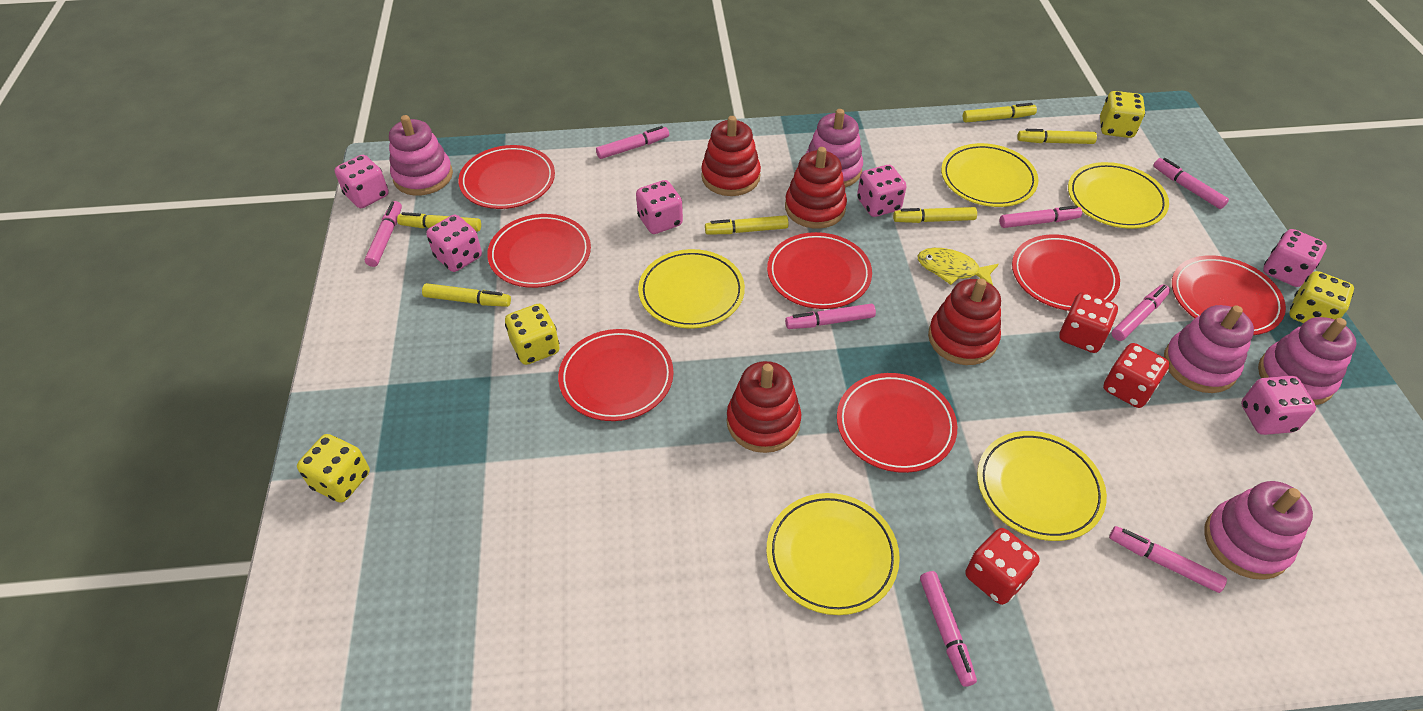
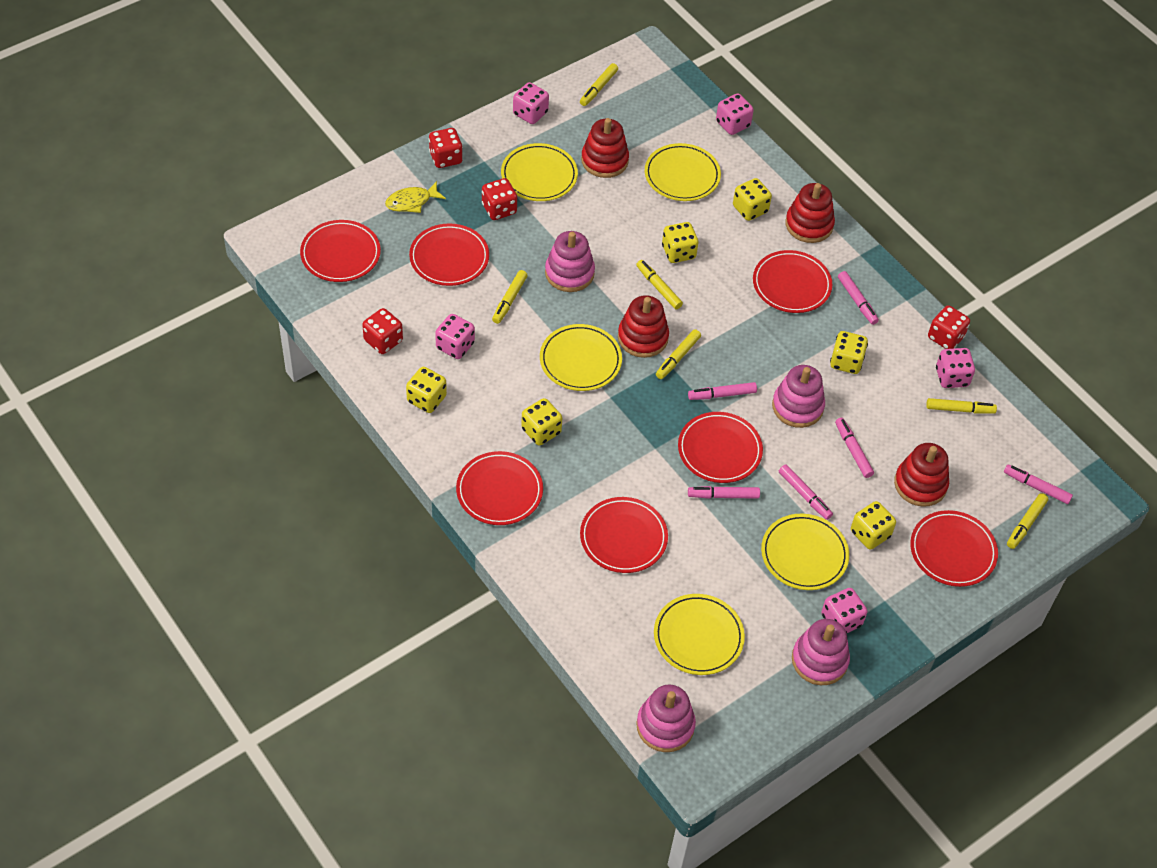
pink dice: 6 -> 5
pink marker: 8 -> 6
pink stacking toy: 5 -> 4
red dice: 3 -> 4
yellow dice: 4 -> 6

